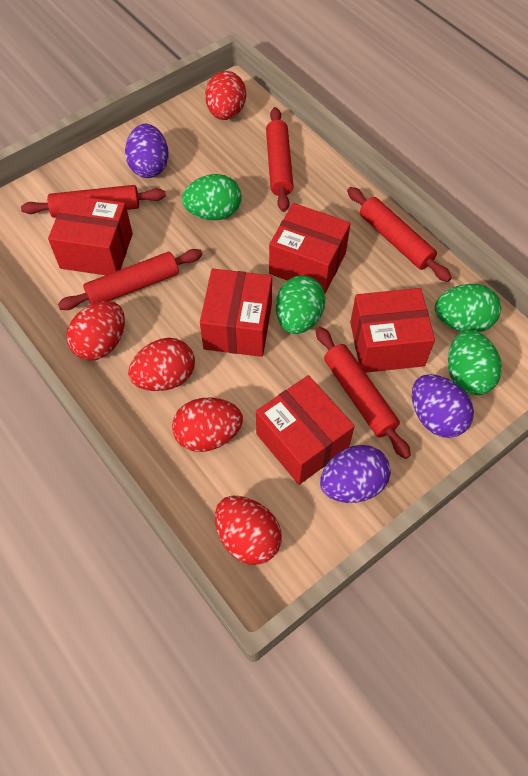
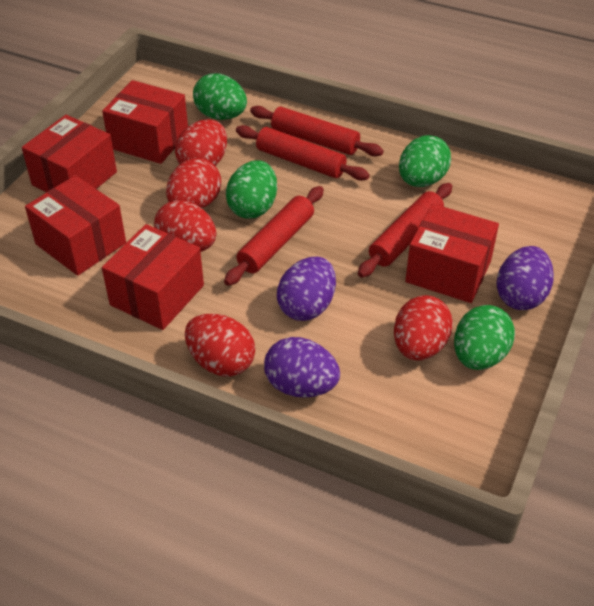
red rolling pin: 5 -> 4

